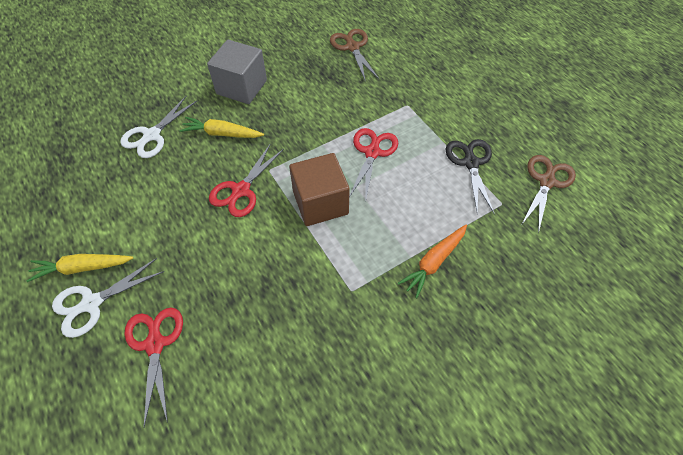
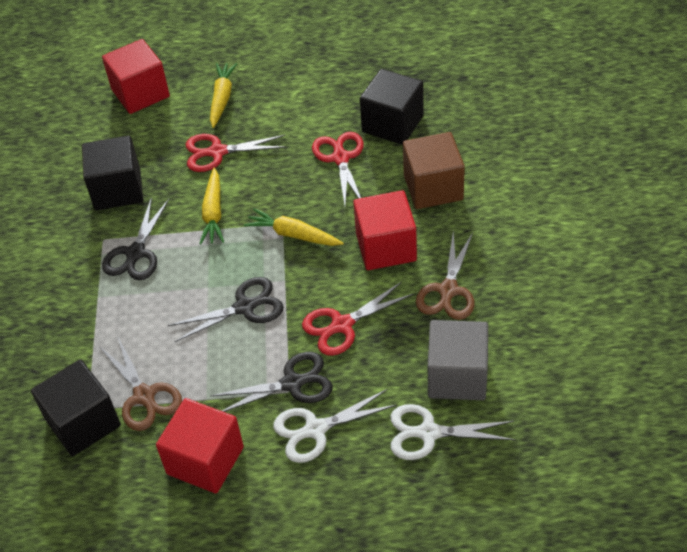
black cube: 0 -> 3
black scissors: 1 -> 3
orange carrot: 1 -> 0
red cube: 0 -> 3
yellow carrot: 2 -> 3

